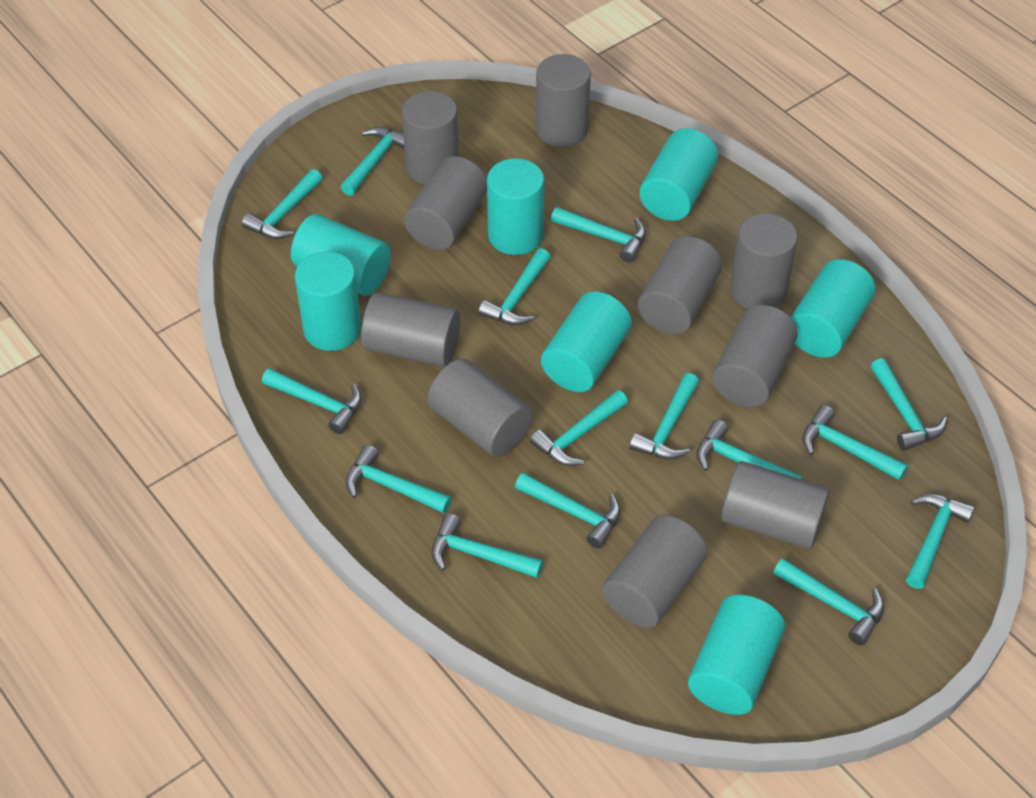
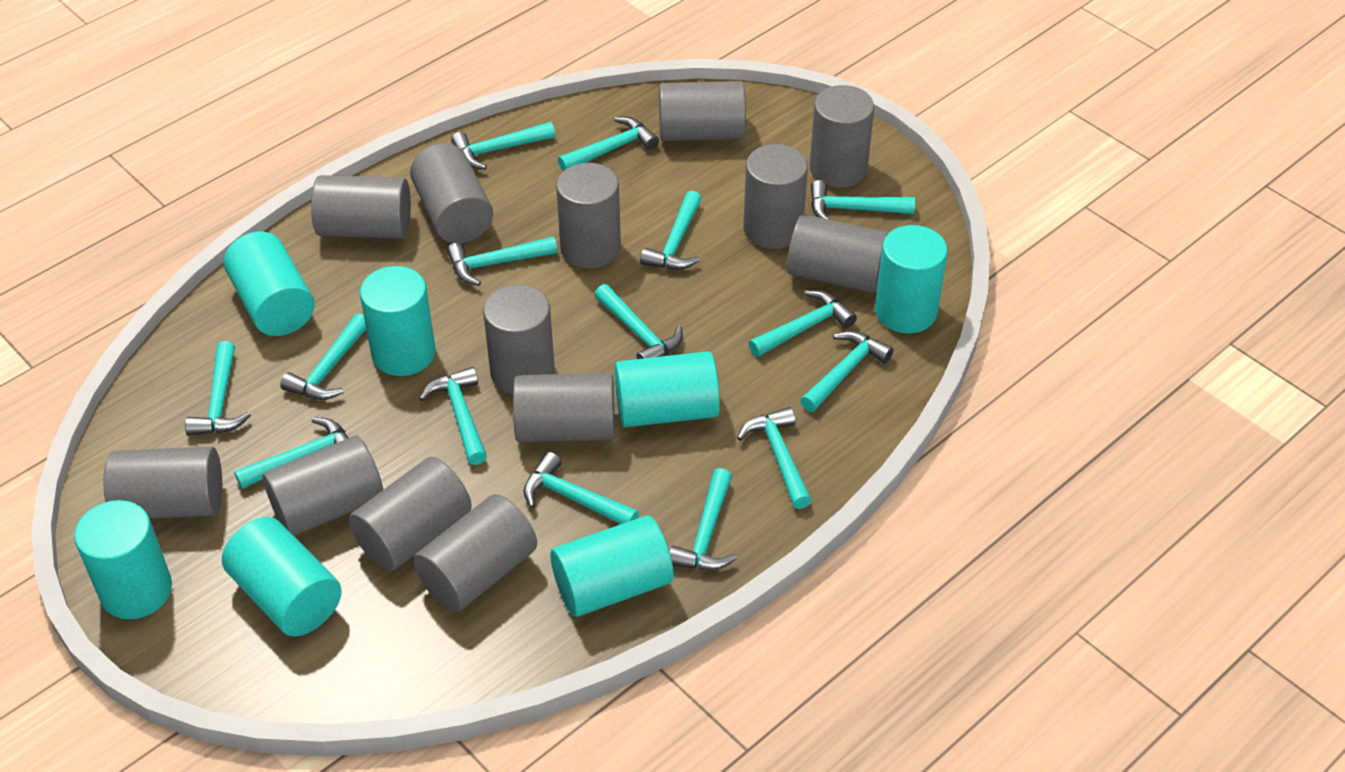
grey cylinder: 10 -> 13

